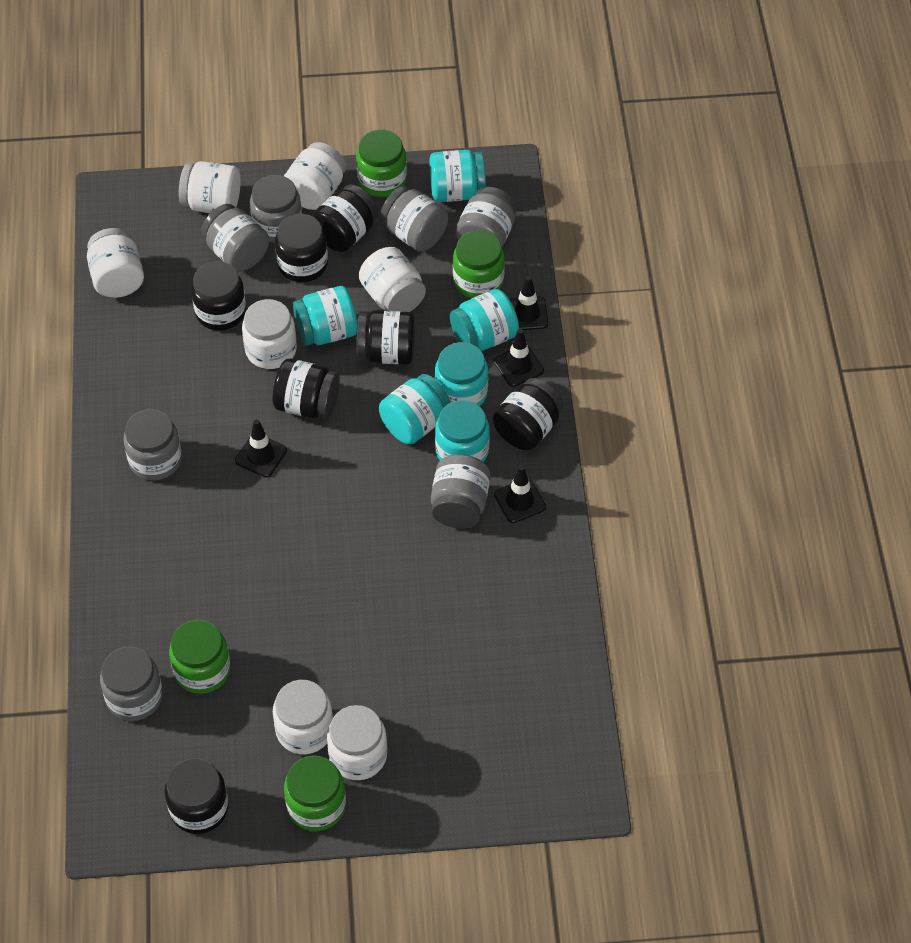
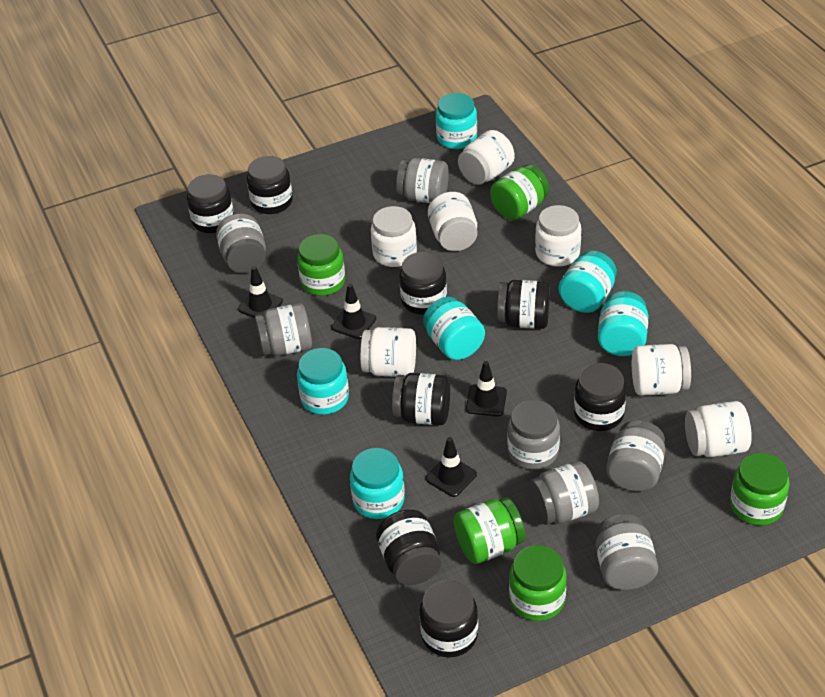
black jar: 7 -> 8
green jar: 4 -> 5

